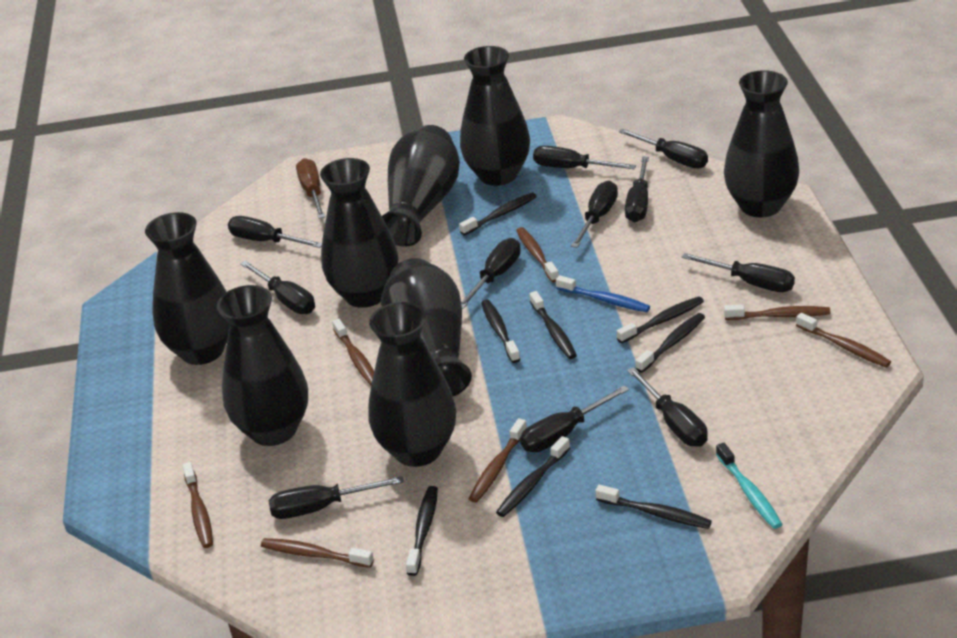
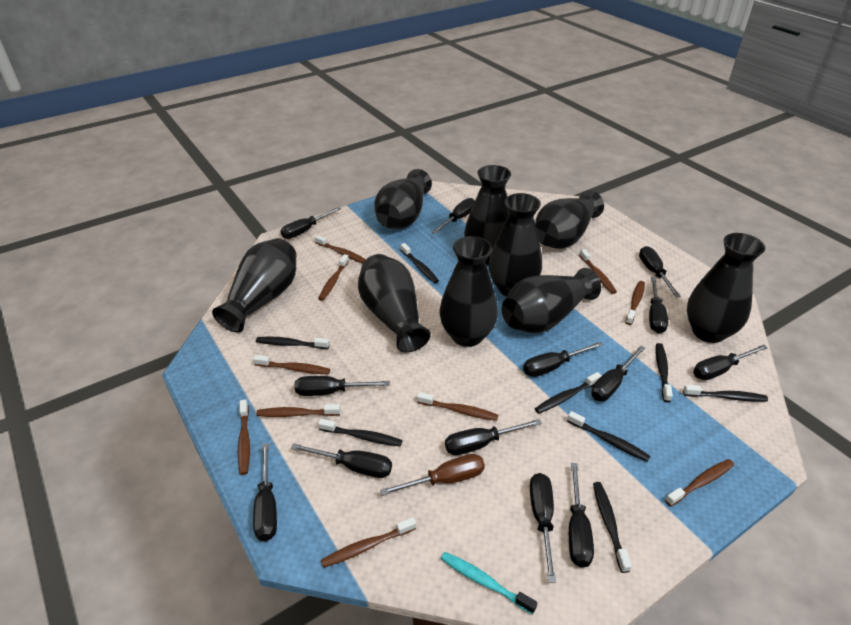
black screwdriver: 11 -> 13
black vase: 8 -> 9
blue toothbrush: 1 -> 0
brown toothbrush: 7 -> 10

